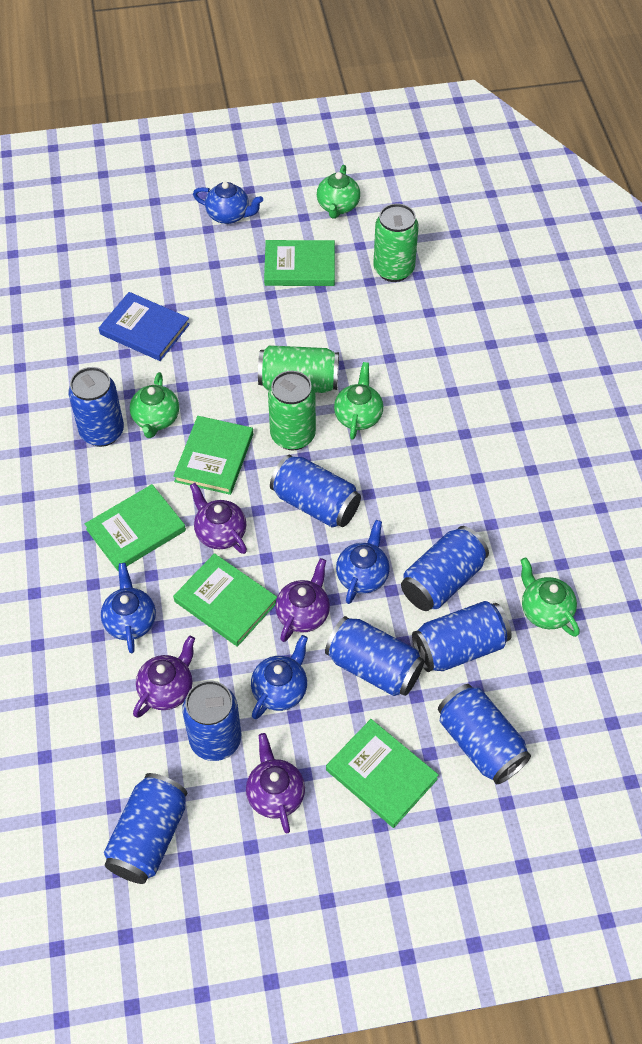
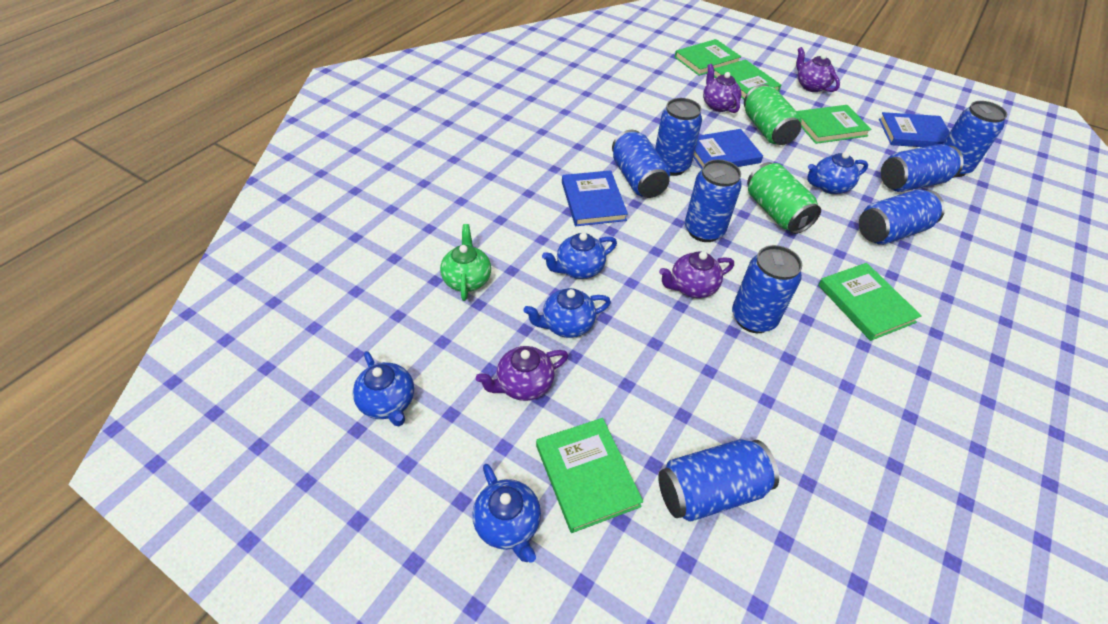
blue book: 1 -> 3
blue teapot: 4 -> 5
green can: 3 -> 2
green teapot: 4 -> 1

